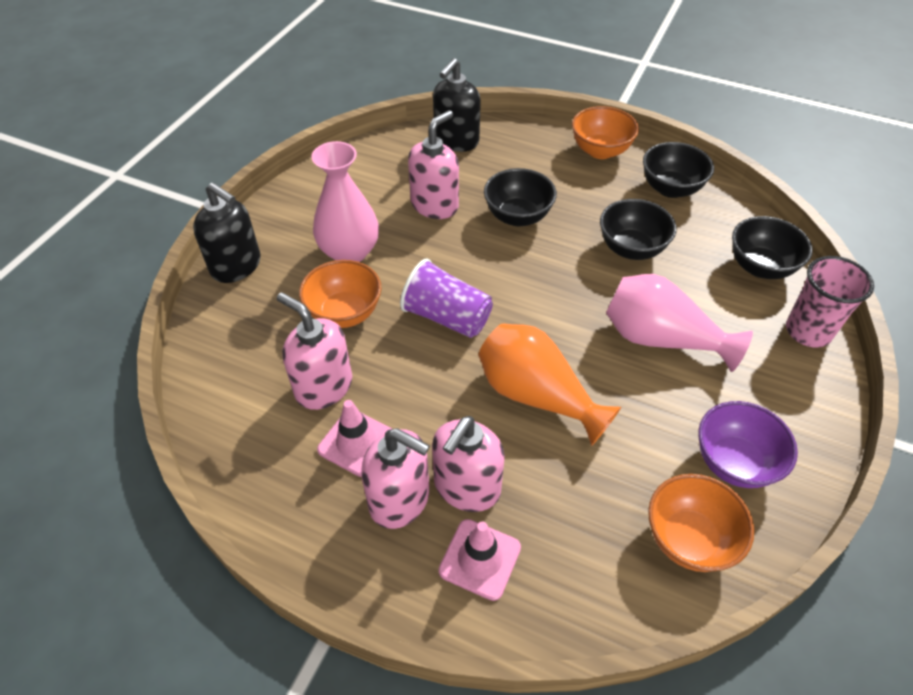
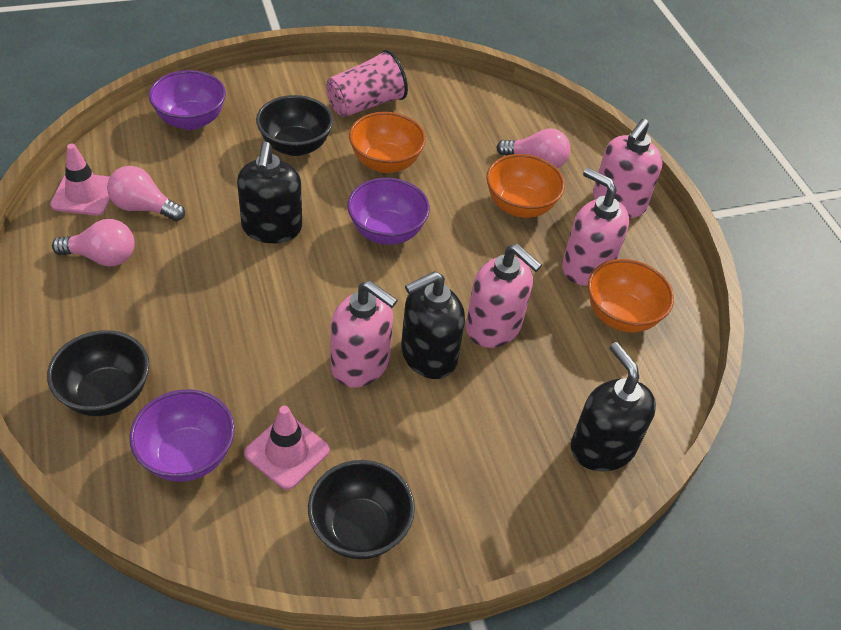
black bowl: 4 -> 3
black soap dispenser: 2 -> 3
orange vase: 1 -> 0
pink light bulb: 0 -> 3
pink vase: 2 -> 0
purple bowl: 1 -> 3
purple cup: 1 -> 0

